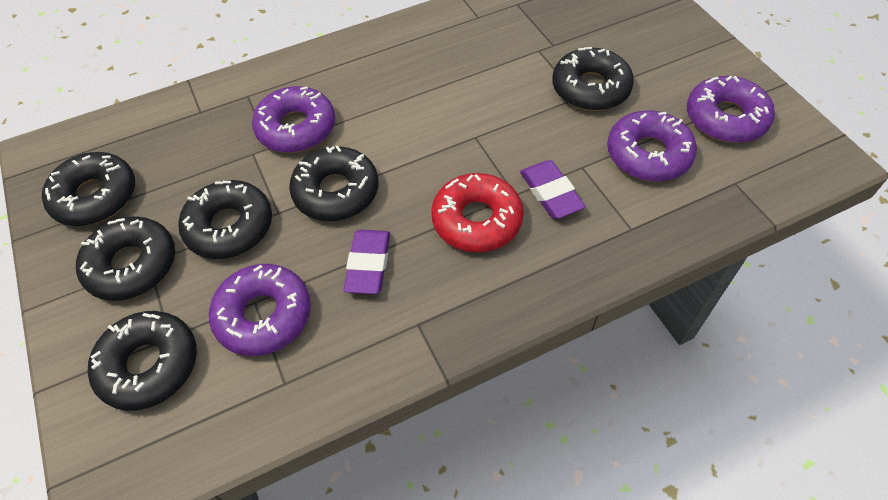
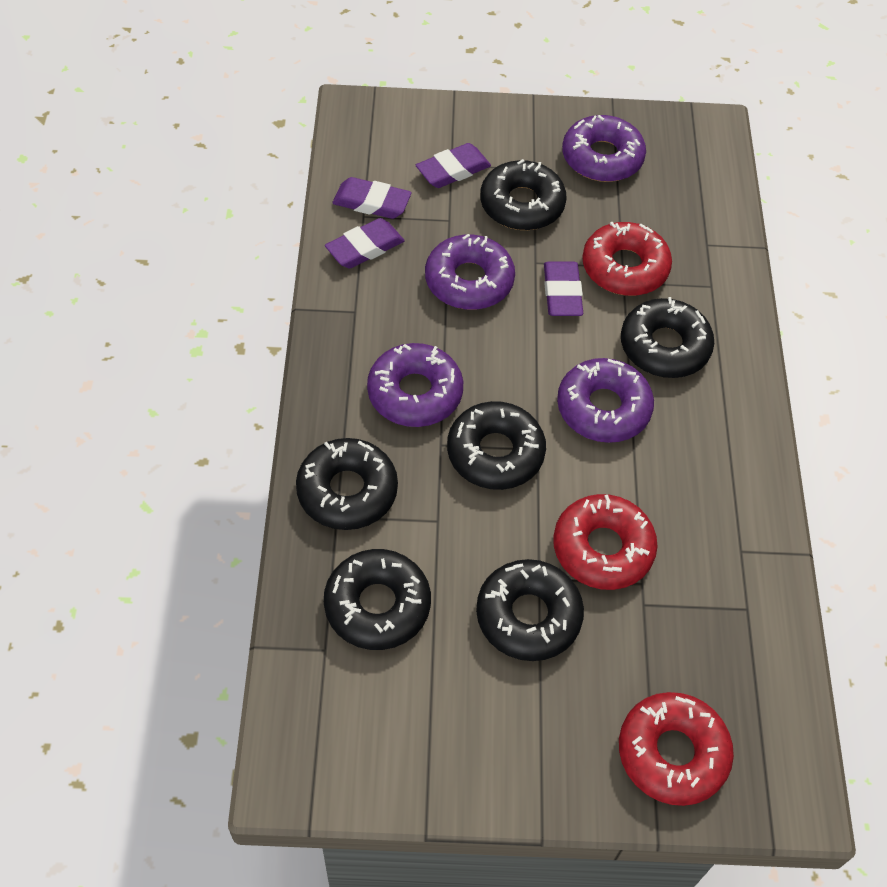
purple eraser: 2 -> 4
red donut: 1 -> 3

